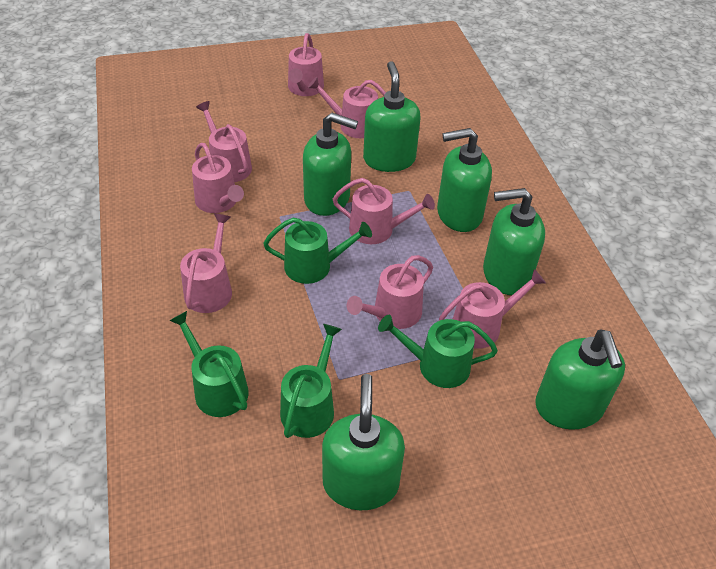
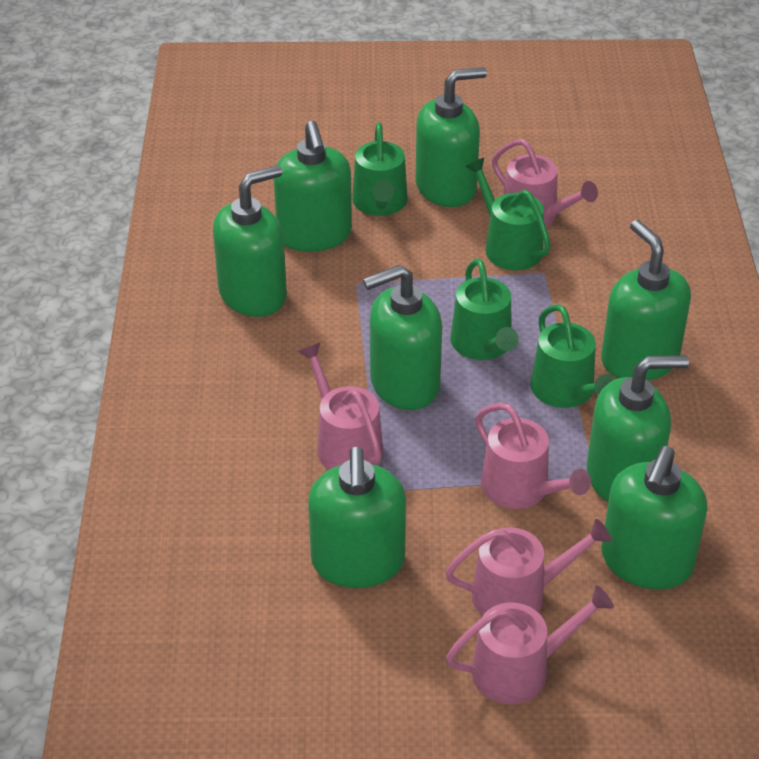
green soap dispenser: 6 -> 8
pink watering can: 8 -> 5

